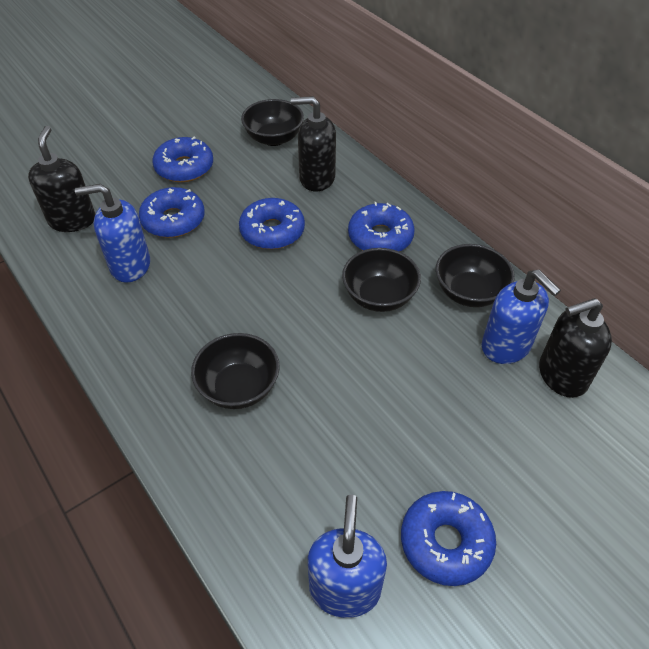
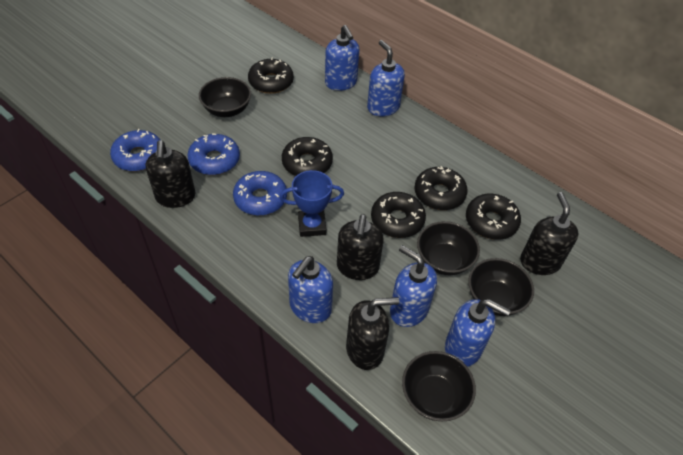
black donut: 0 -> 5
black soap dispenser: 3 -> 4
blue donut: 5 -> 3
blue soap dispenser: 3 -> 5
blue trophy: 0 -> 1

